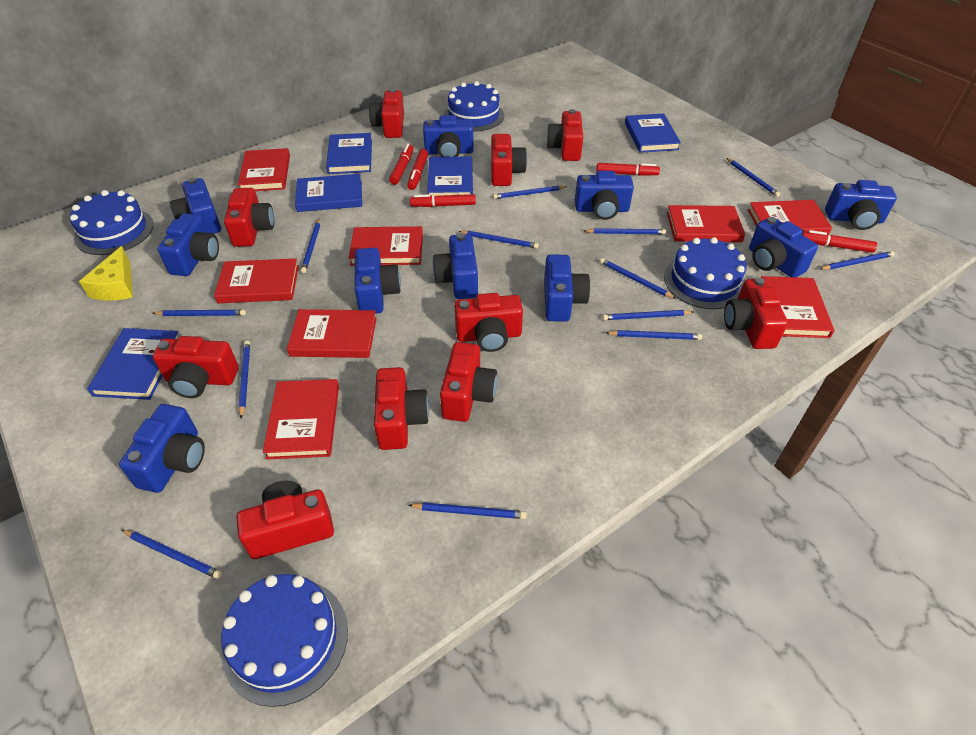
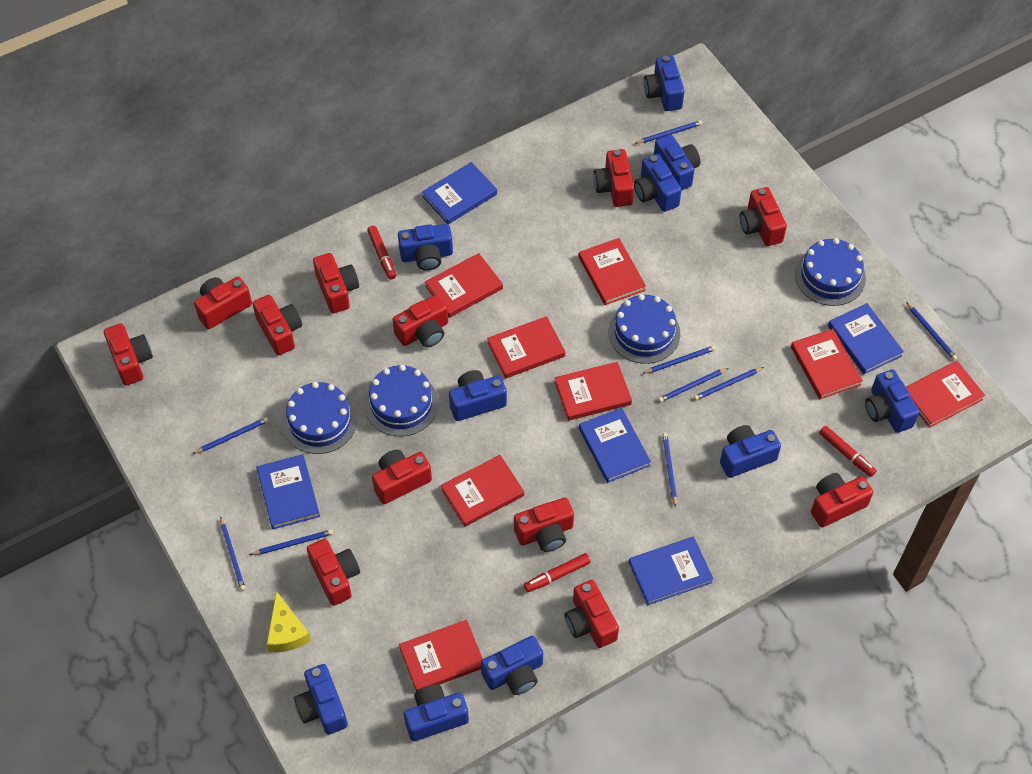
blue pencil: 13 -> 9
red camera: 10 -> 12
red marker: 5 -> 3

